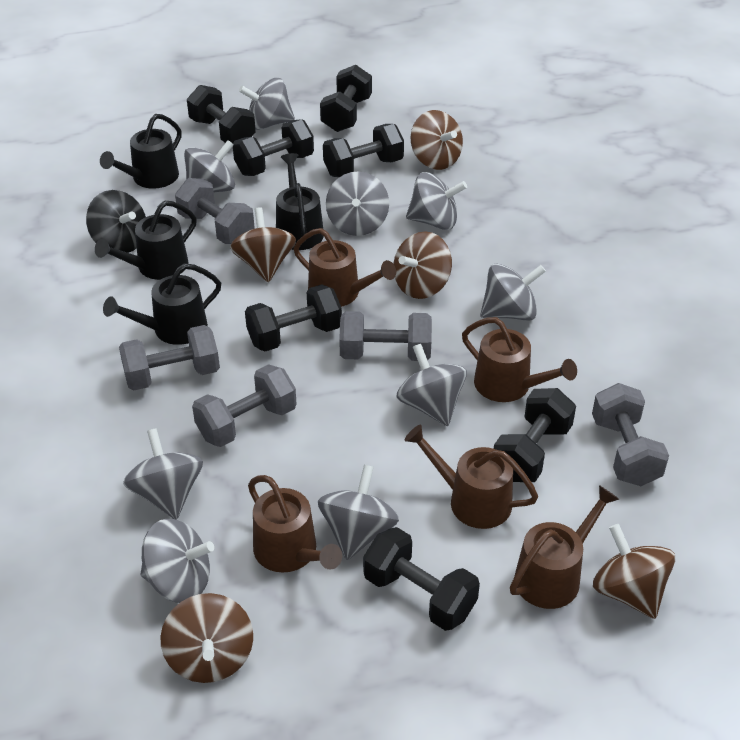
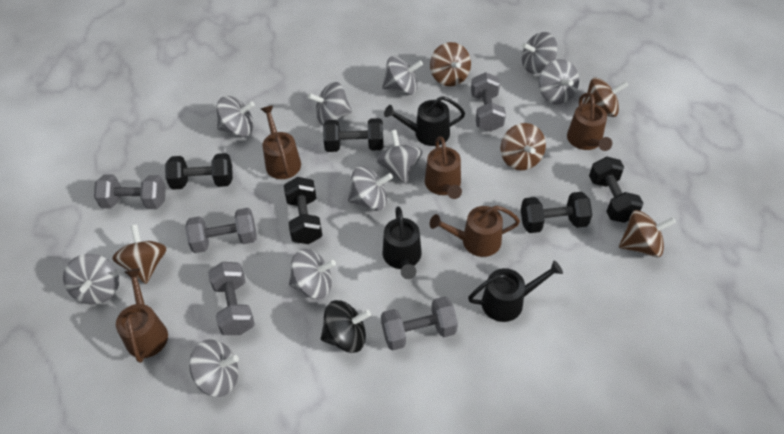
black dumbbell: 7 -> 5
black watering can: 4 -> 3
grey spinning top: 9 -> 10

